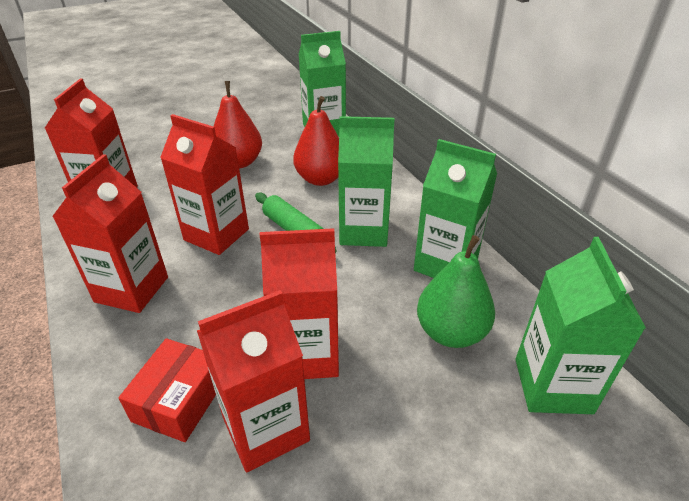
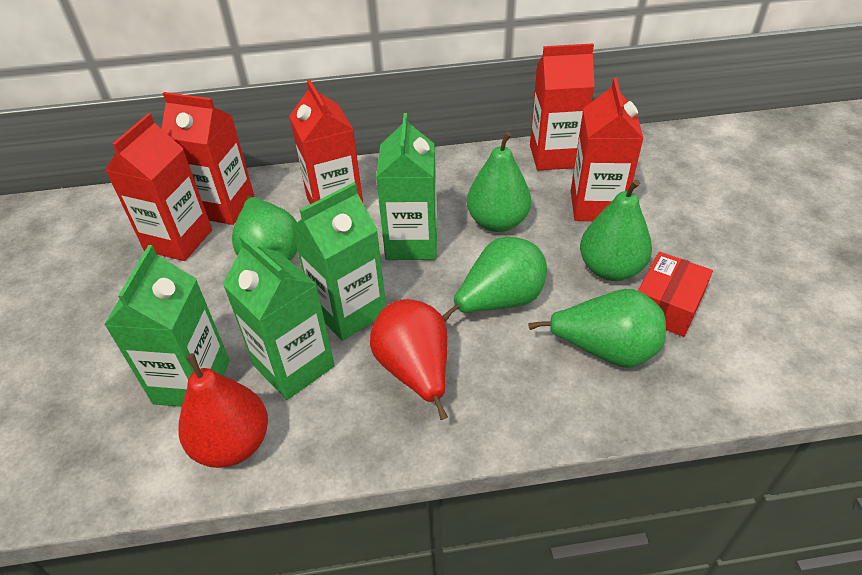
green pear: 1 -> 5
green rolling pin: 1 -> 0

